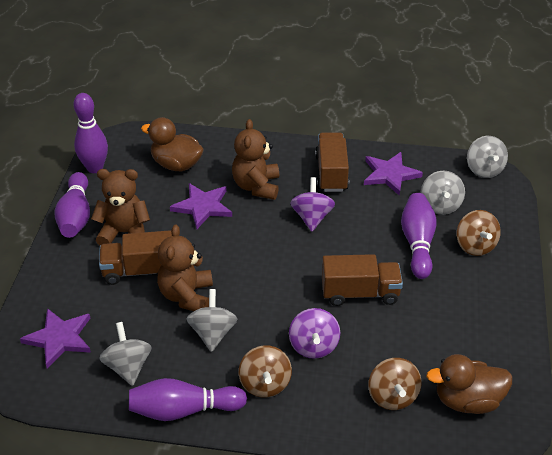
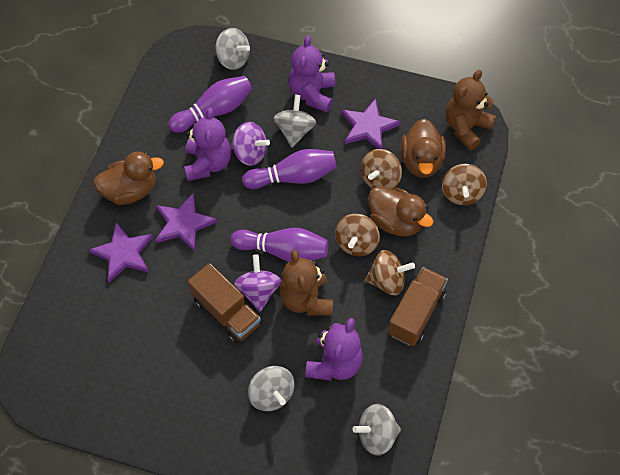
brown duck: 2 -> 3
brown spinning top: 3 -> 4
brown teddy bear: 3 -> 2
brown truck: 3 -> 2
purple bowling pin: 4 -> 3
purple teddy bear: 0 -> 3

